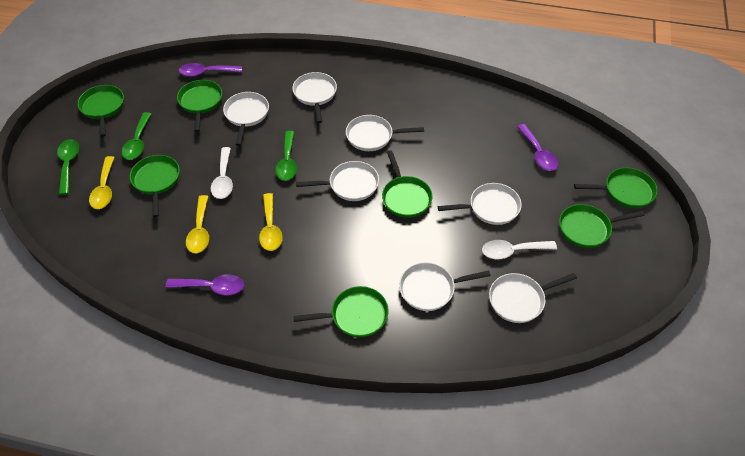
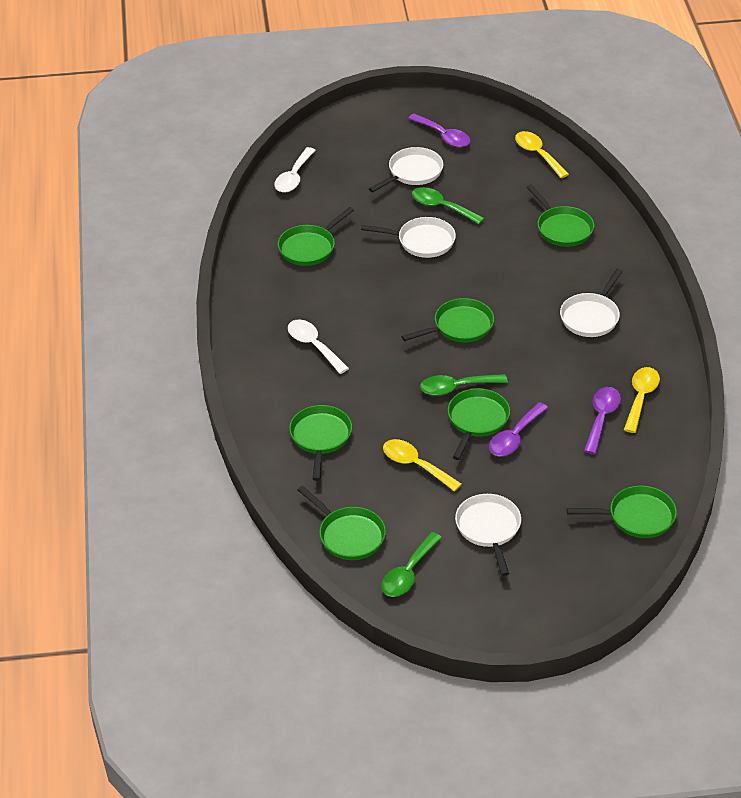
white pan: 7 -> 4

